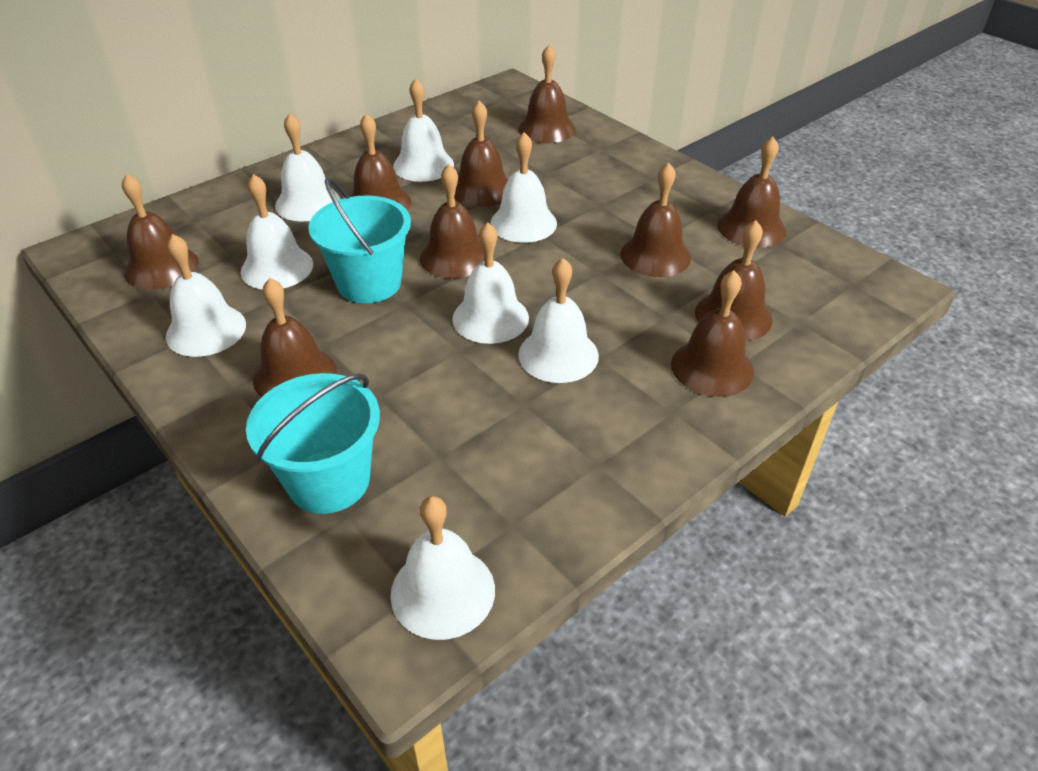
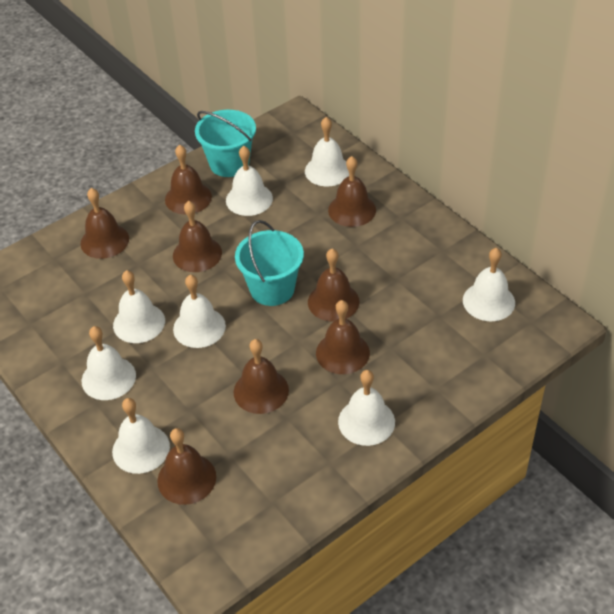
brown bell: 10 -> 8

